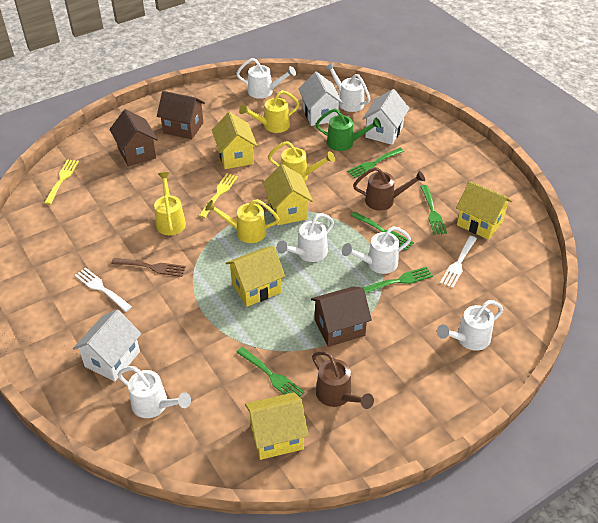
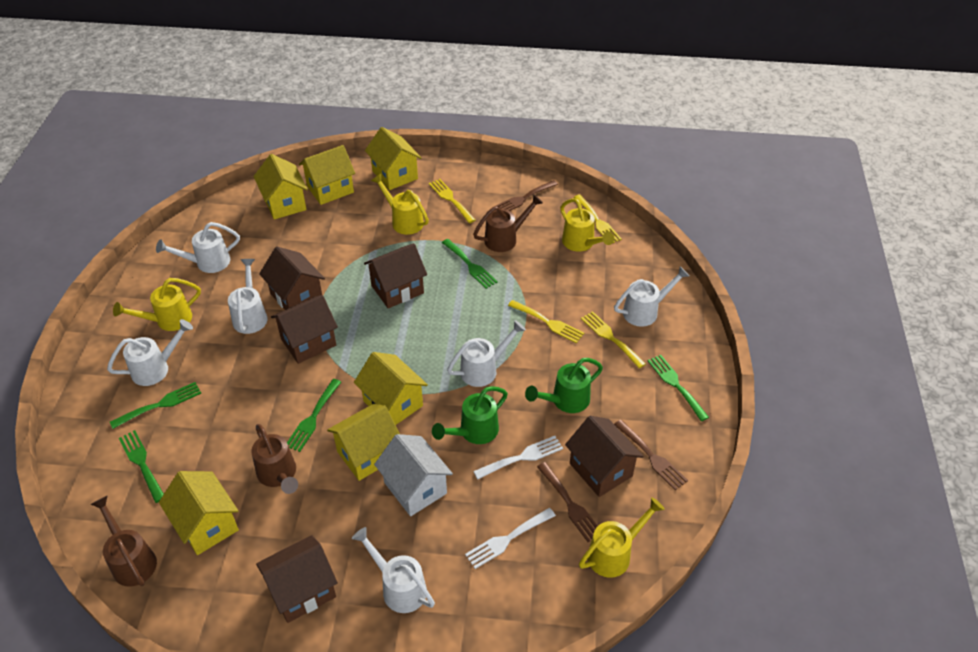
brown fork: 1 -> 3
brown house: 3 -> 5
brown watering can: 2 -> 3
green watering can: 1 -> 2
white house: 3 -> 1
yellow fork: 2 -> 4
yellow house: 5 -> 6

